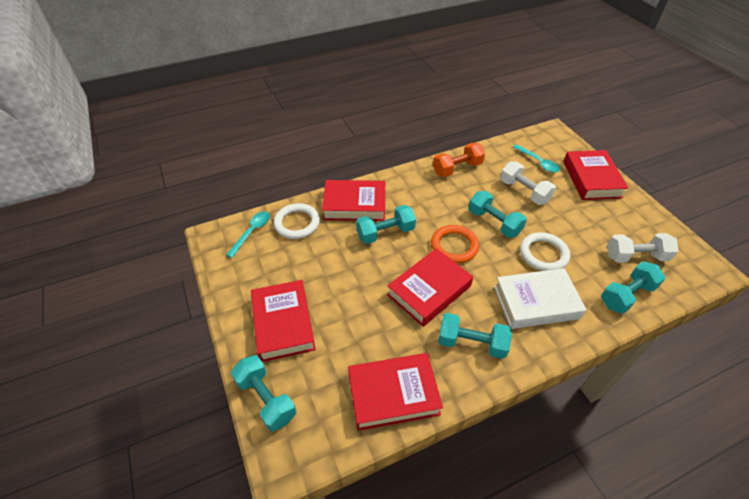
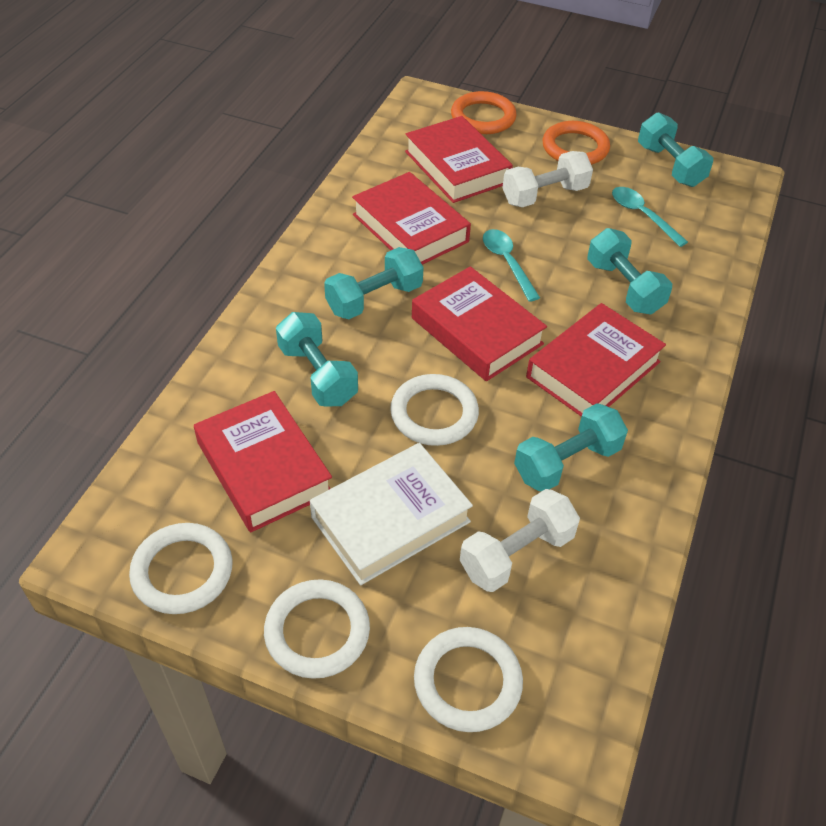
orange dumbbell: 1 -> 0
orange ring: 1 -> 2
white ring: 2 -> 4

